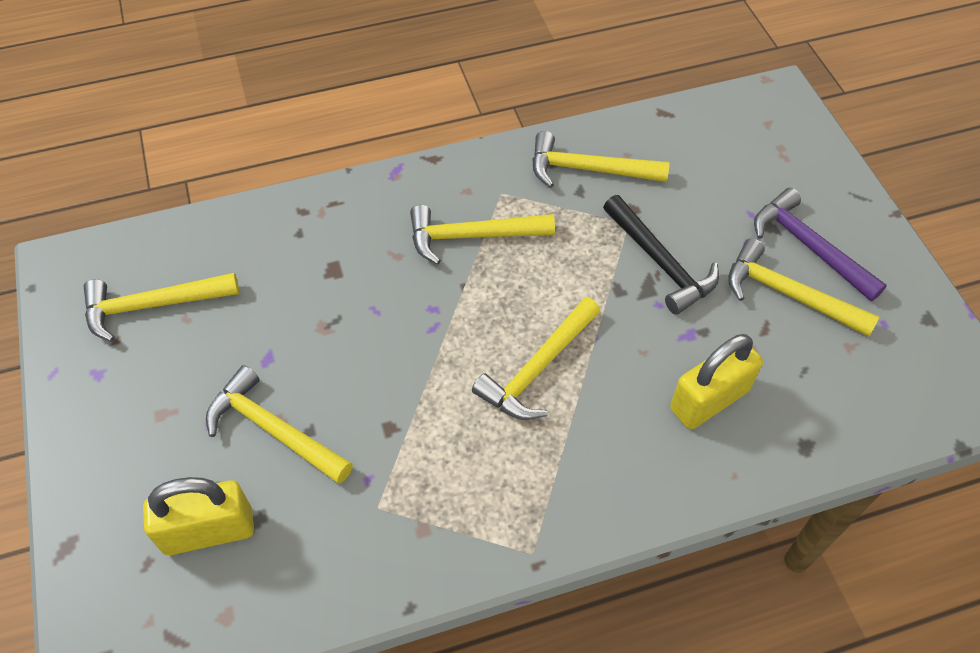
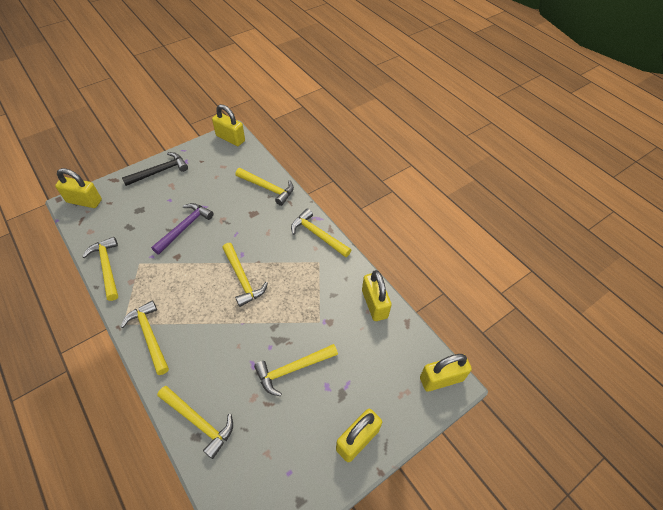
yellow hammer: 6 -> 7
yellow padlock: 2 -> 5

